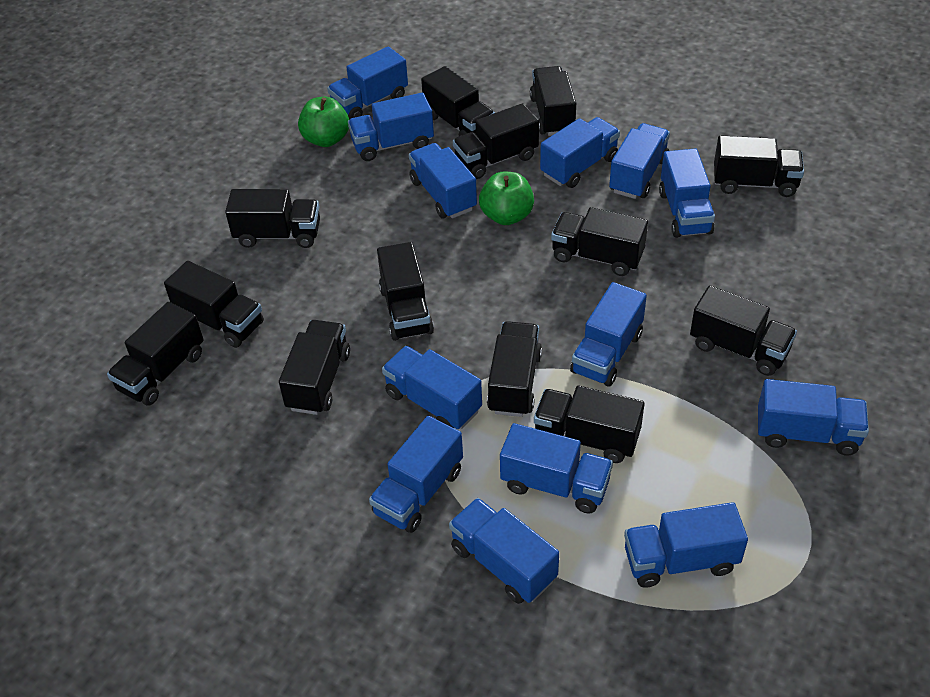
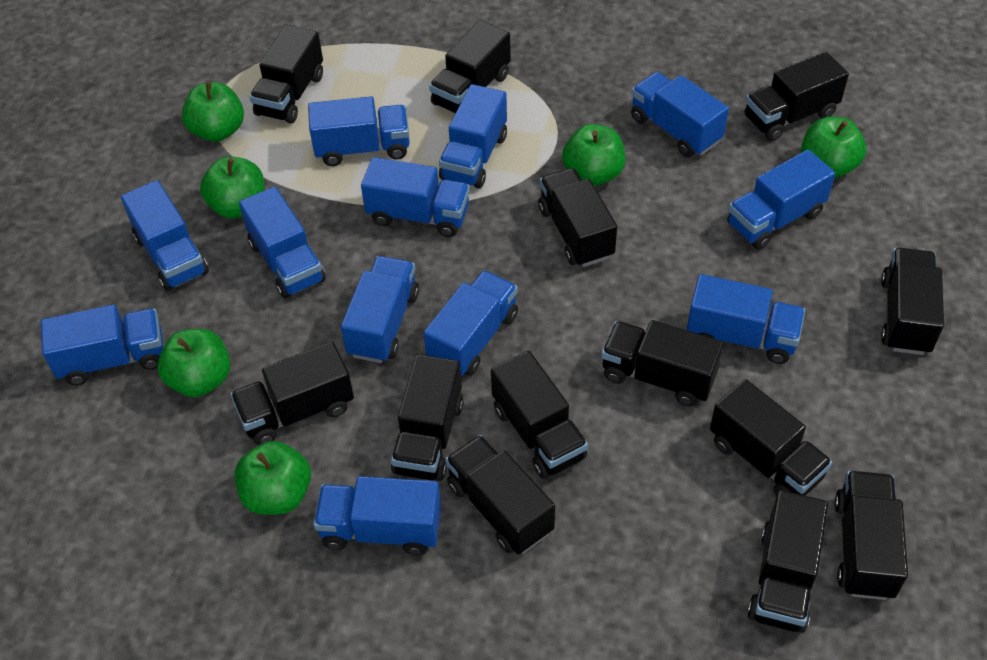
blue truck: 13 -> 12
green apple: 2 -> 6

